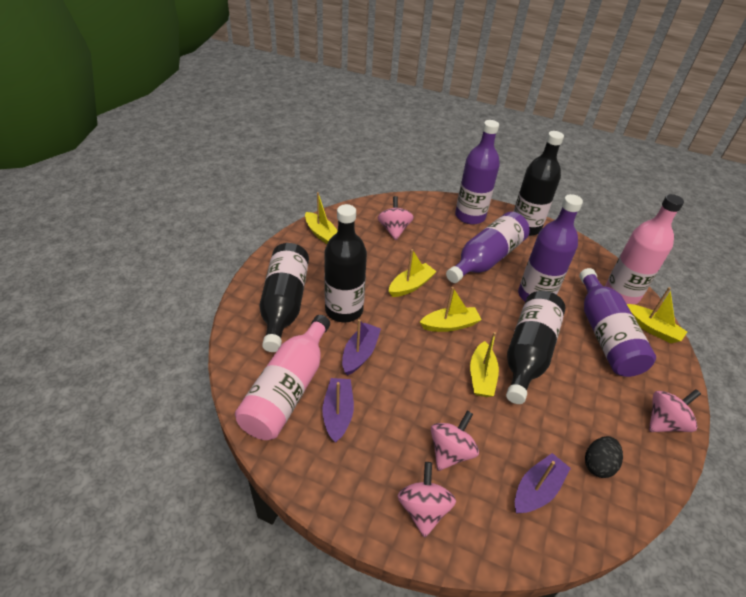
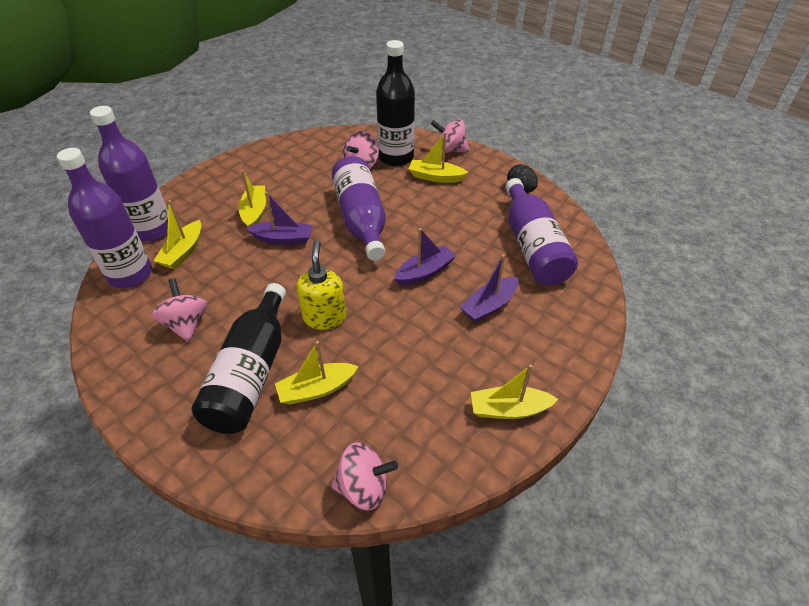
black bottle: 4 -> 2
pink bottle: 2 -> 0
yellow soap dispenser: 0 -> 1

